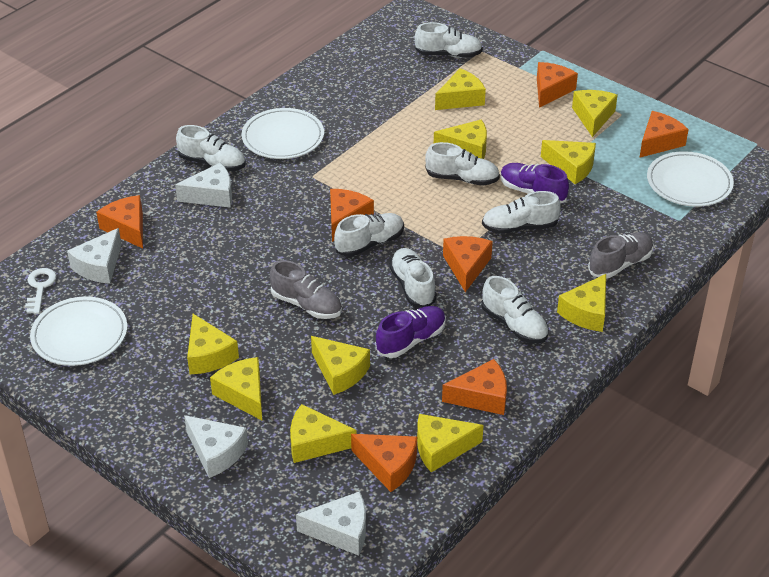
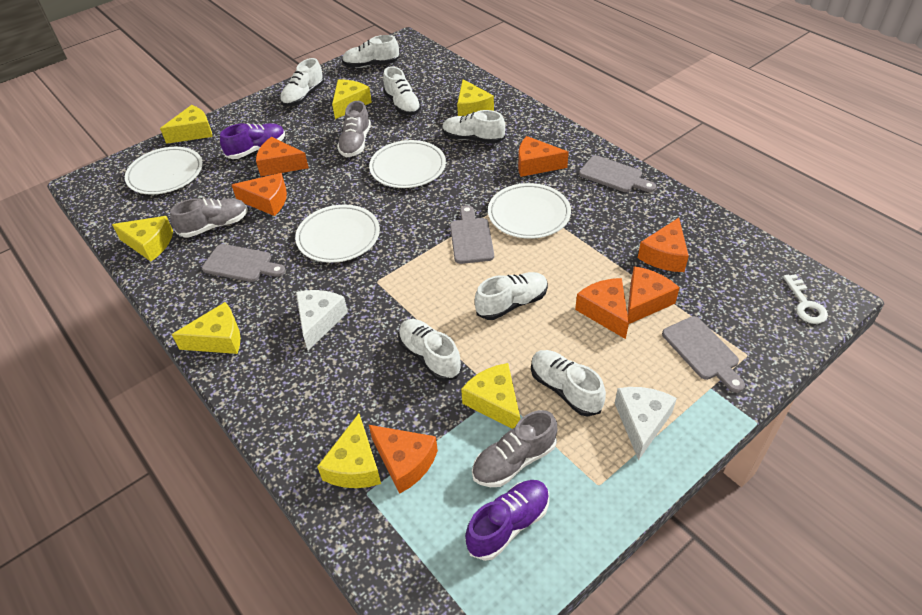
grey cutting board: 0 -> 4
grey shoe: 2 -> 3
white cheese: 4 -> 2
white plate: 3 -> 4
yellow cheese: 10 -> 7

